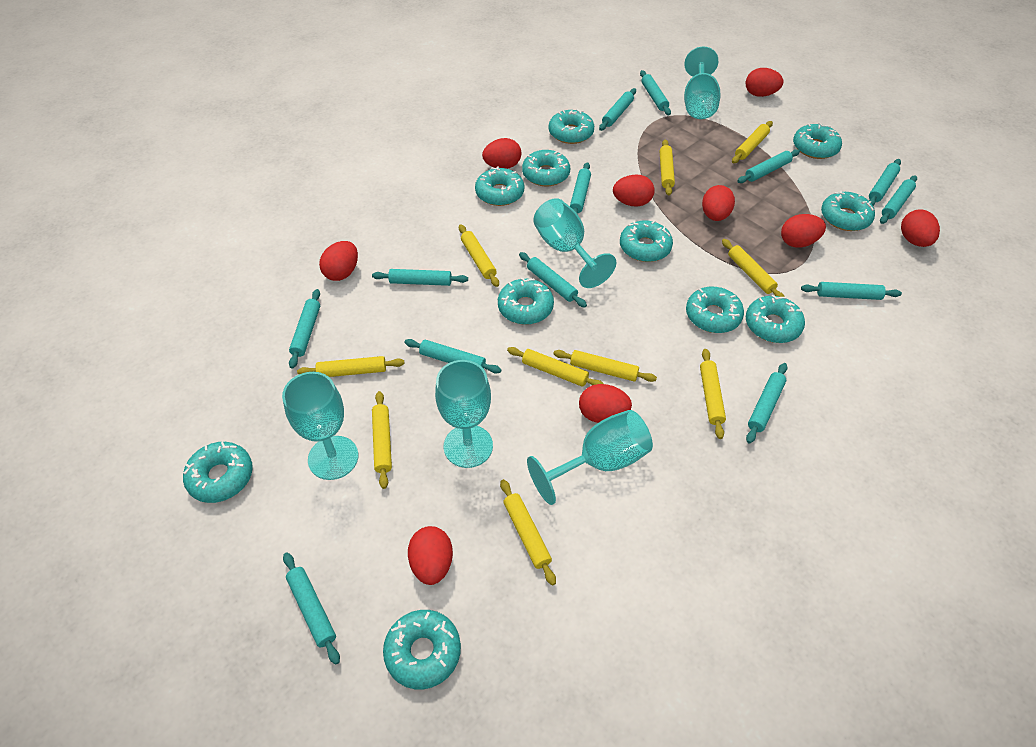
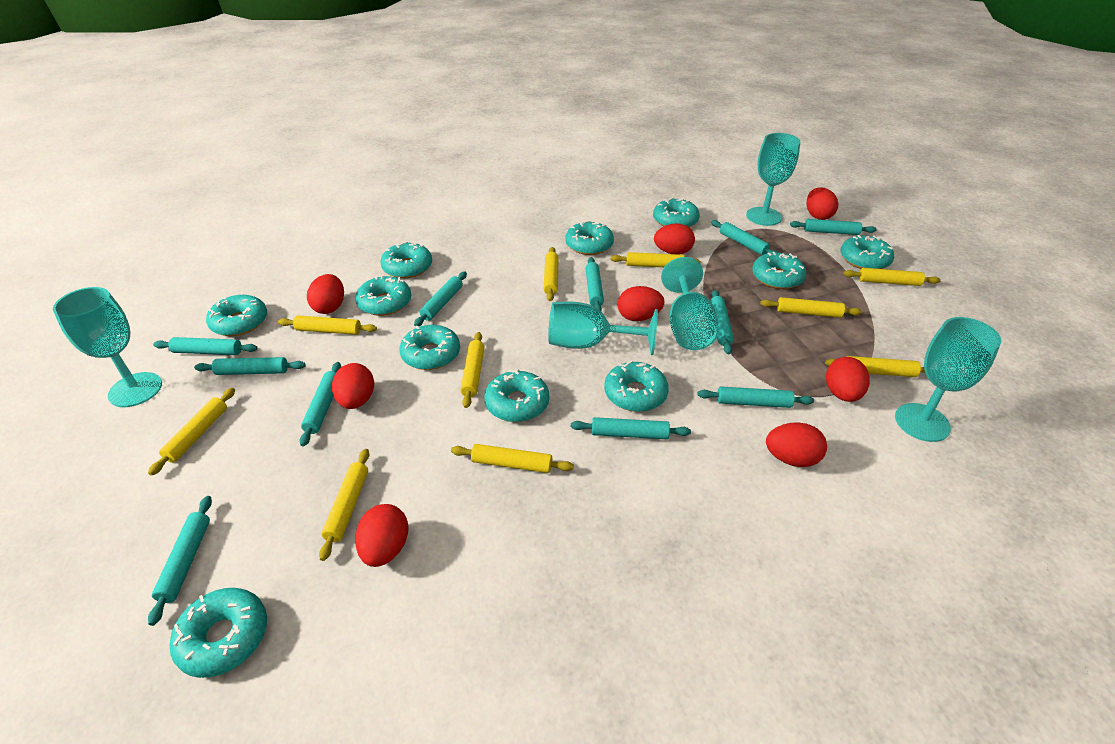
red egg: 9 -> 8
turquoise rolling pin: 13 -> 11

